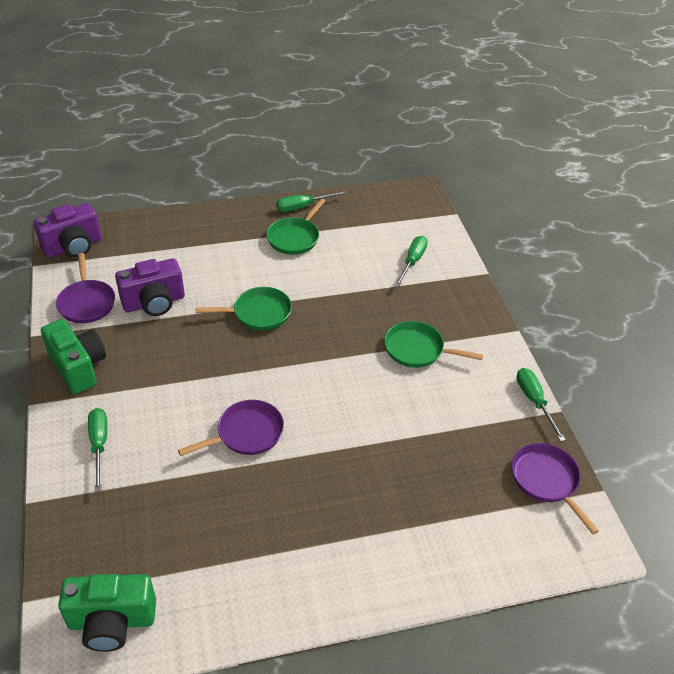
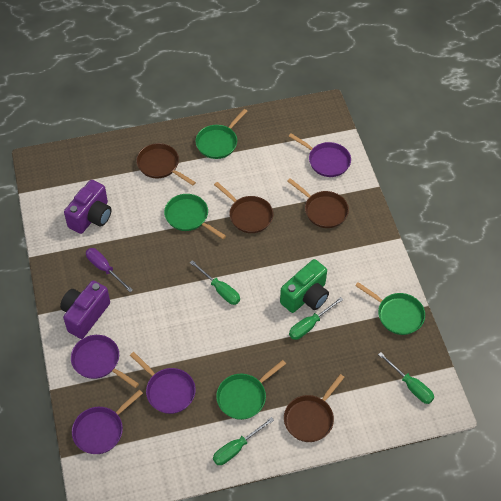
brown pan: 0 -> 4
green camera: 2 -> 1
green pan: 3 -> 4
purple pan: 3 -> 4
purple screwdriver: 0 -> 1

